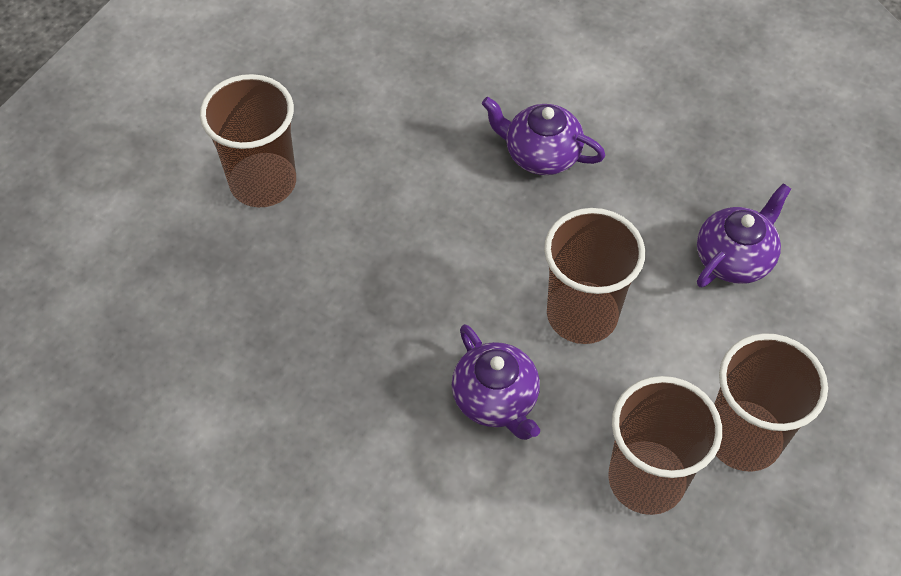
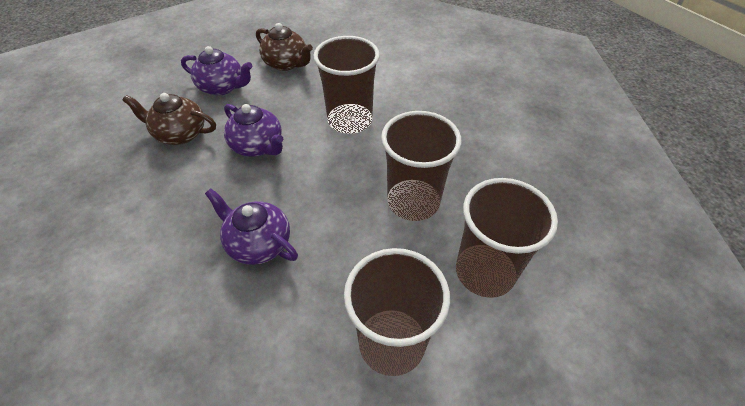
brown teapot: 0 -> 2

